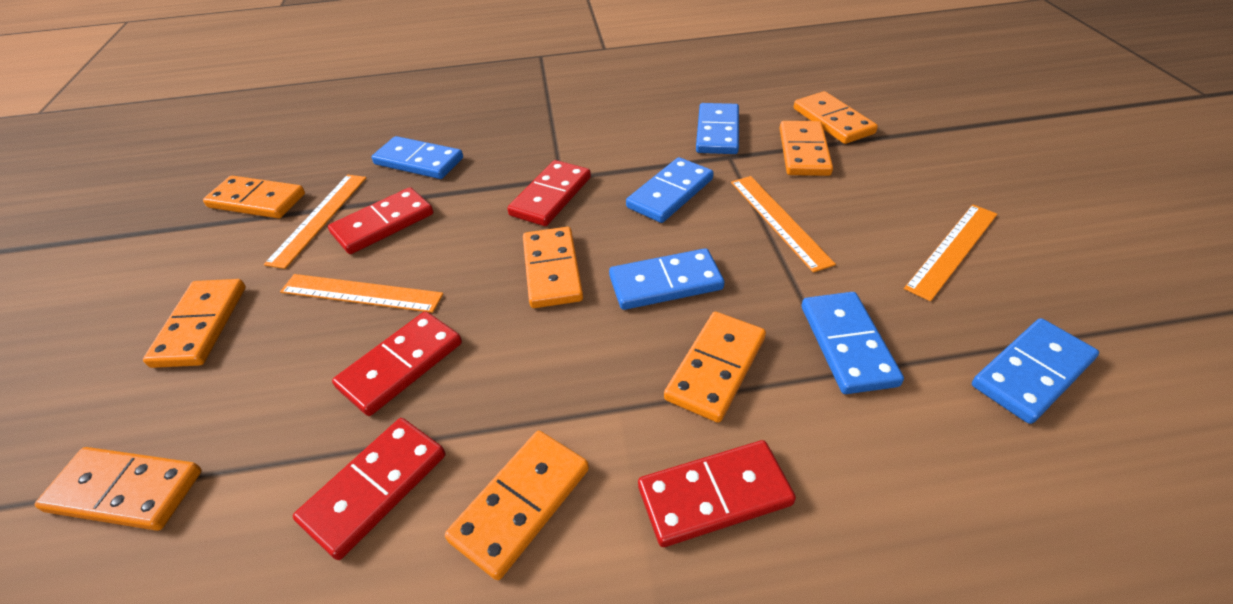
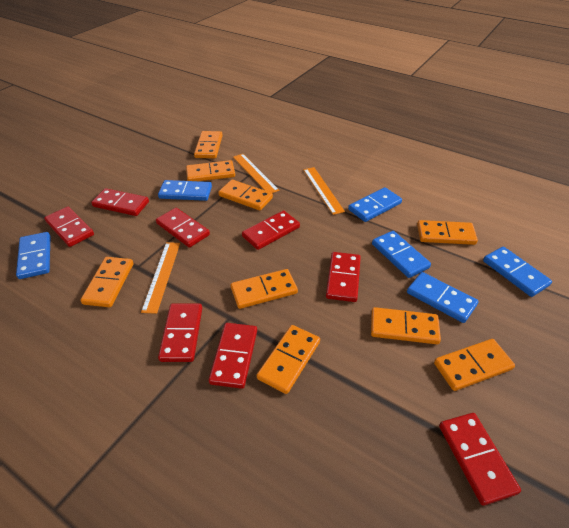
orange domino: 8 -> 9
orange ruler: 4 -> 3
red domino: 5 -> 8

